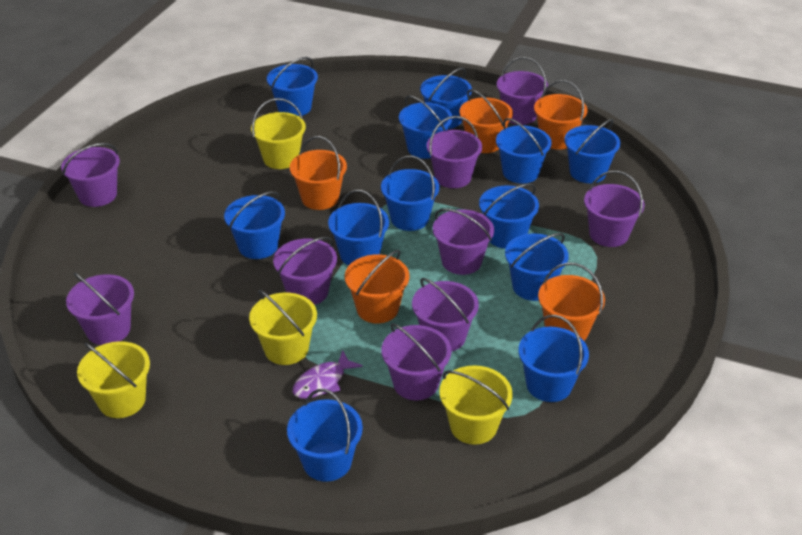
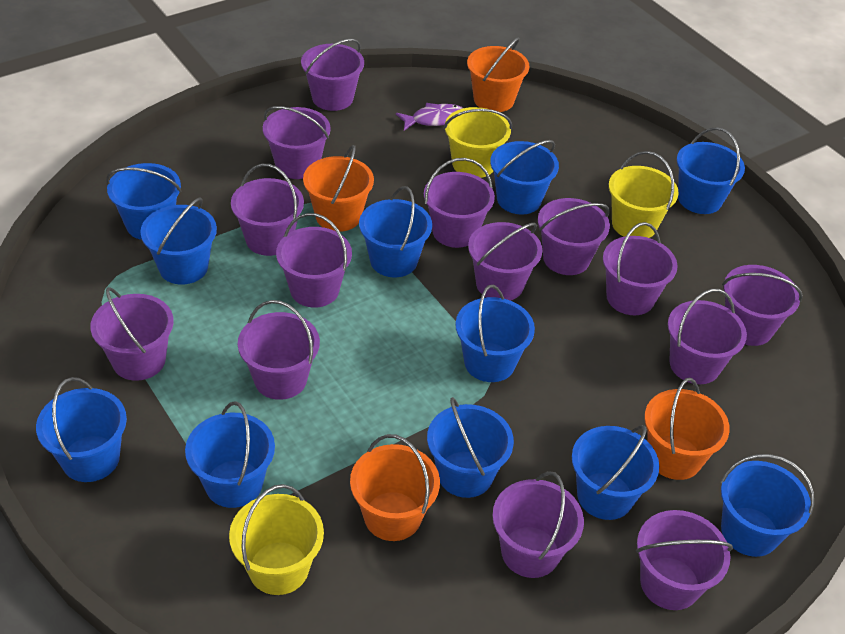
blue bucket: 12 -> 11
orange bucket: 5 -> 4
purple bucket: 9 -> 14
yellow bucket: 4 -> 3

